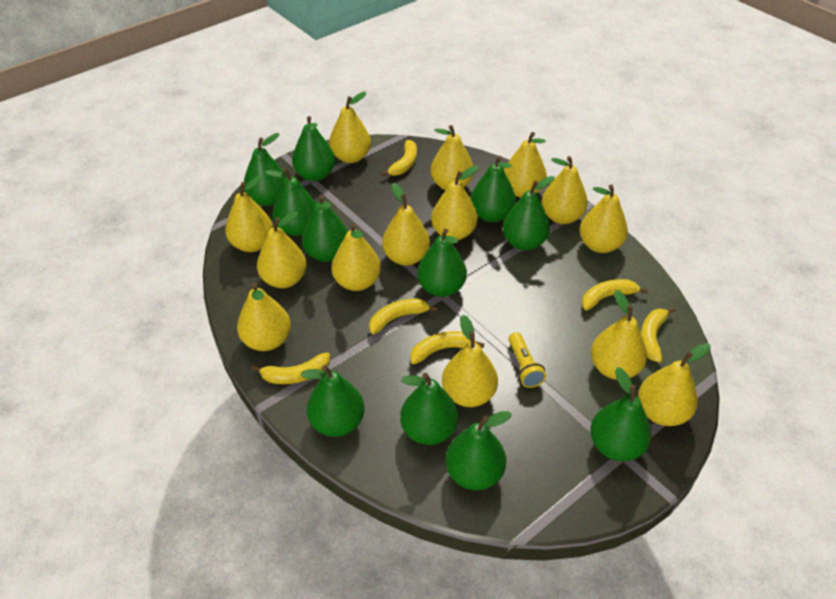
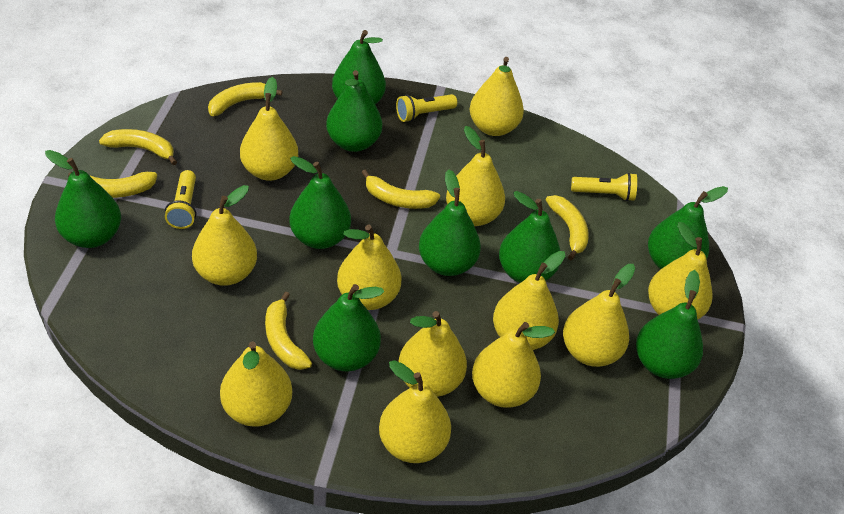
green pear: 11 -> 9
yellow flashlight: 1 -> 3
yellow pear: 14 -> 12

